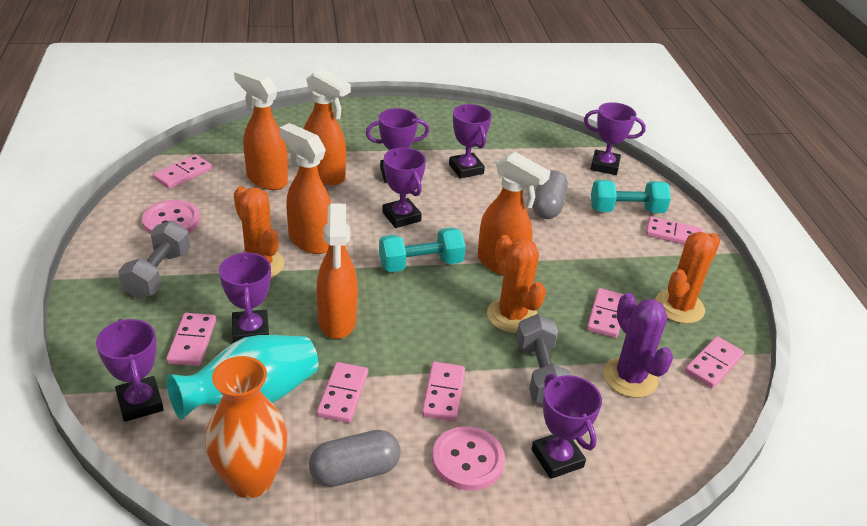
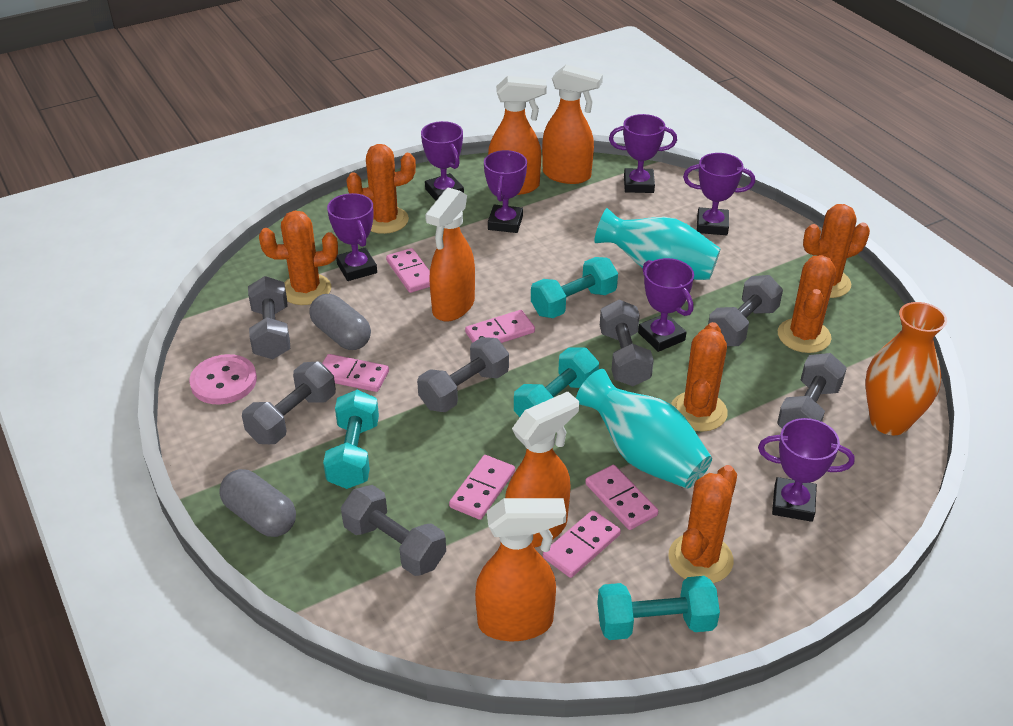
grey dumbbell: 2 -> 7
orange cactus: 3 -> 6
pink button: 2 -> 1
pink domino: 7 -> 6
purple cactus: 1 -> 0
turquoise dumbbell: 2 -> 4
turquoise vase: 1 -> 2

